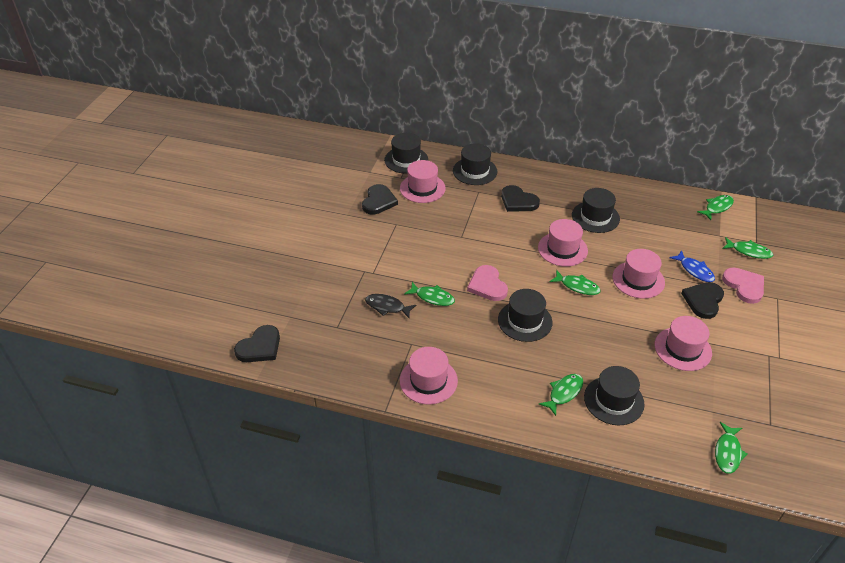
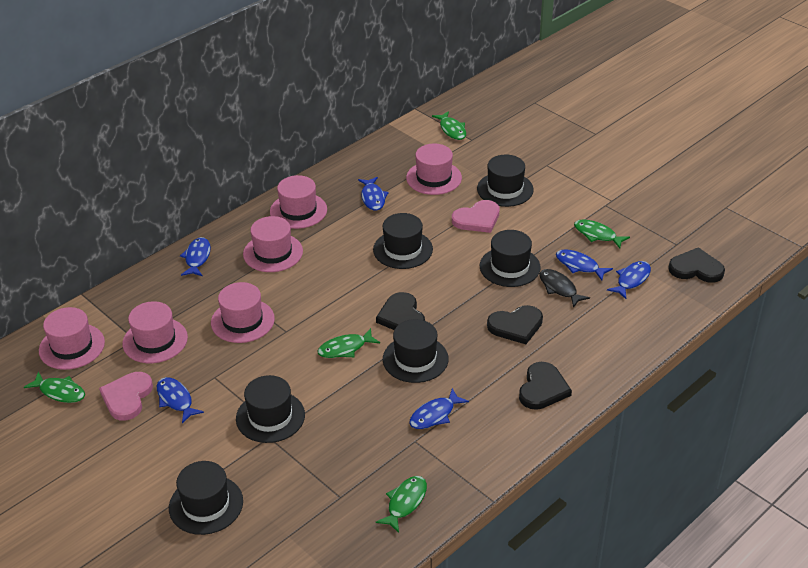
black hat: 5 -> 6
blue fish: 1 -> 6
green fish: 6 -> 5
pink hat: 5 -> 6

